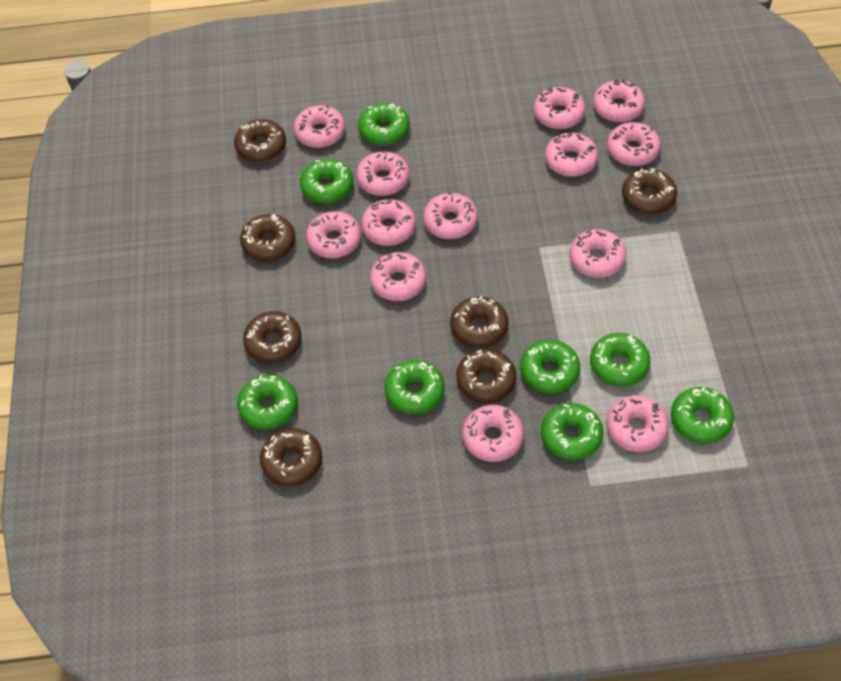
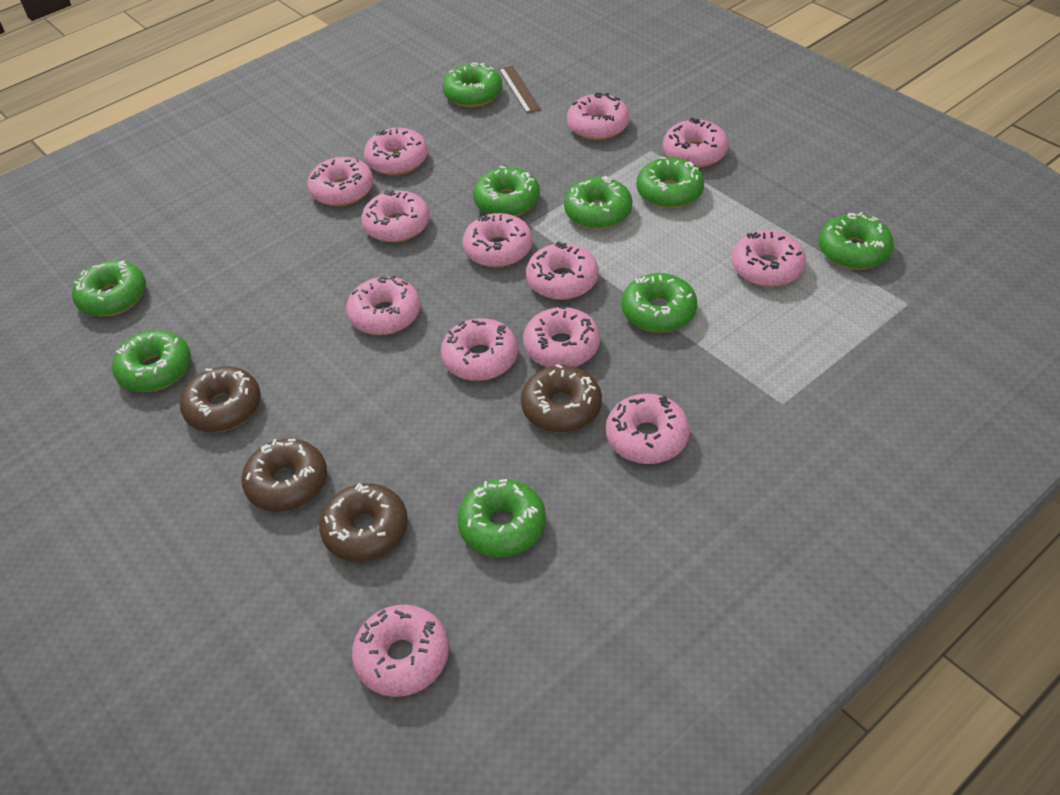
brown donut: 7 -> 4
brown ruler: 0 -> 1
green donut: 8 -> 9

